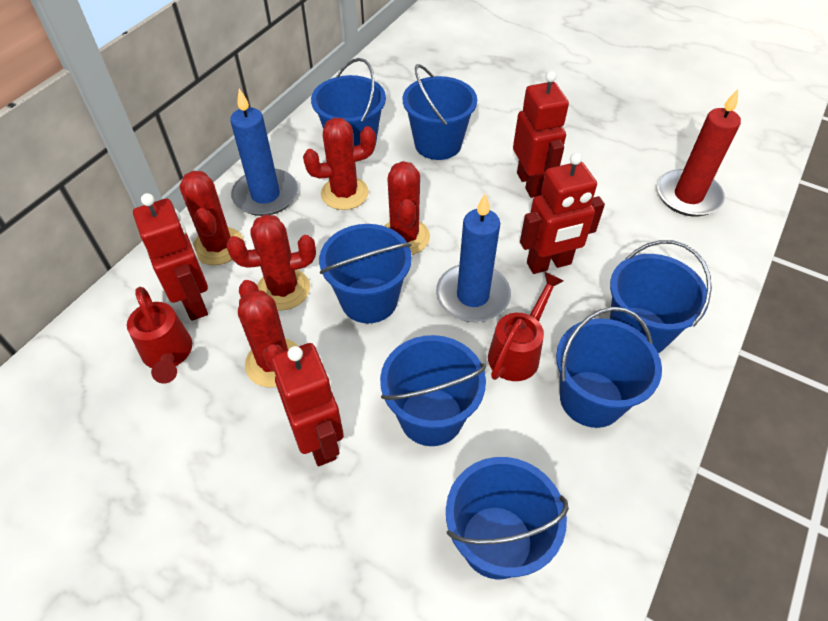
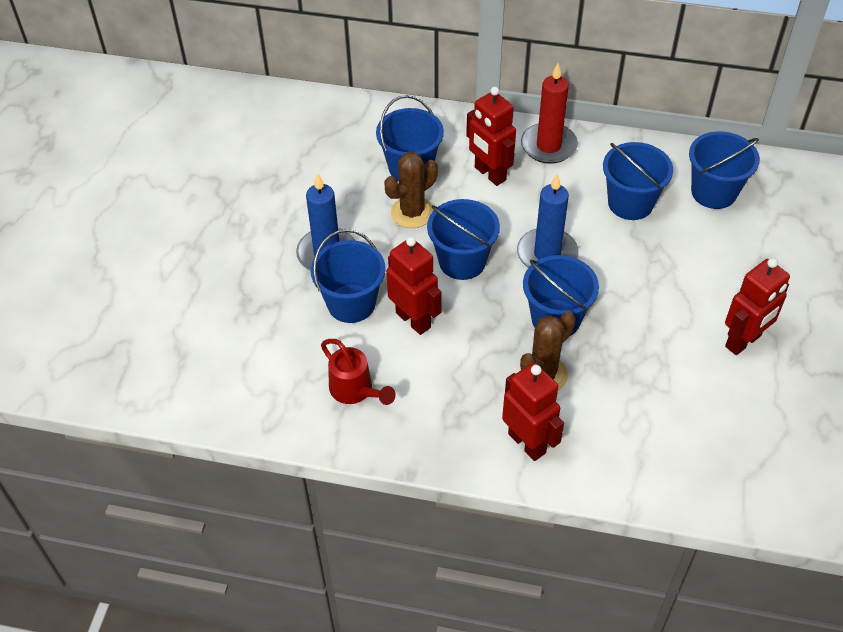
blue bucket: 7 -> 6
brown cactus: 0 -> 2
red cactus: 5 -> 0
red watering can: 2 -> 1

